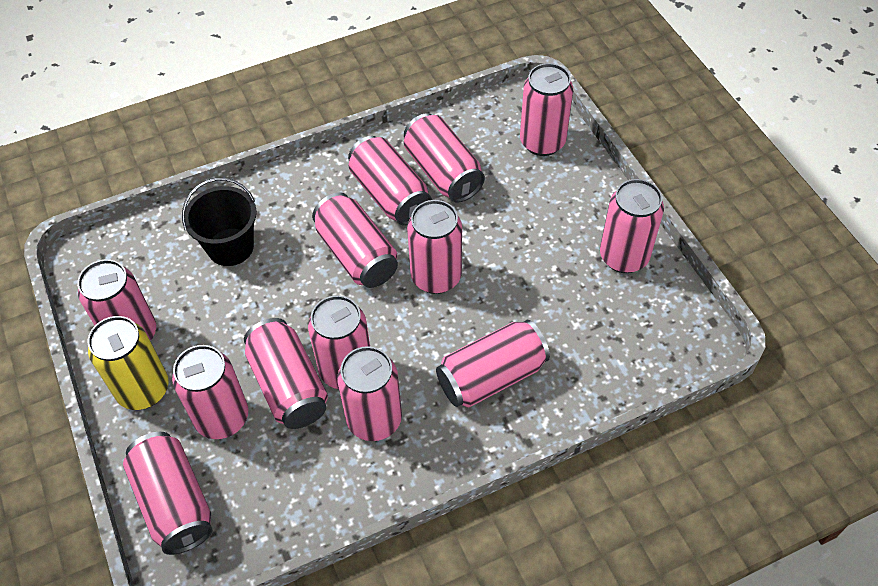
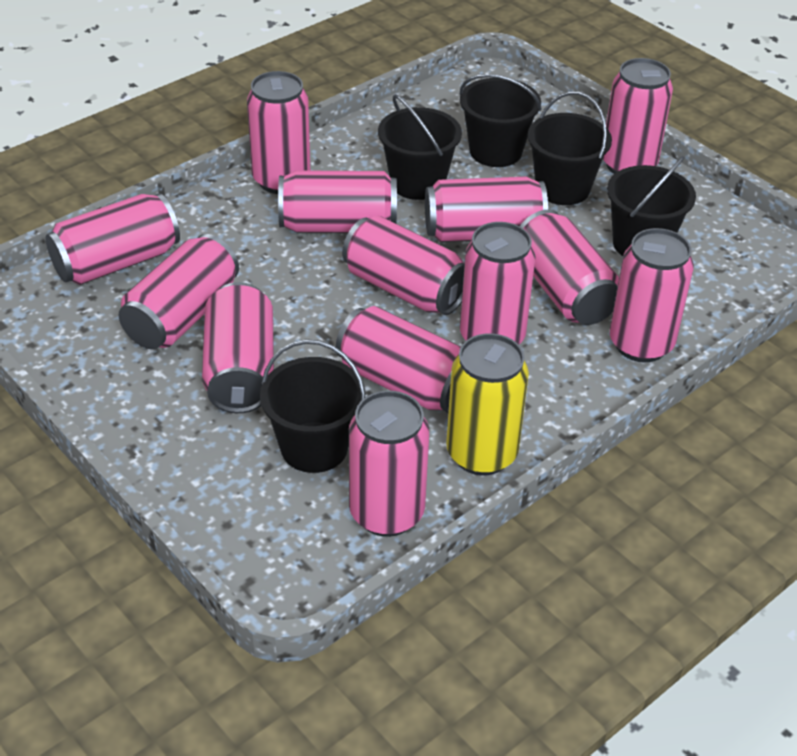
black bucket: 1 -> 5

